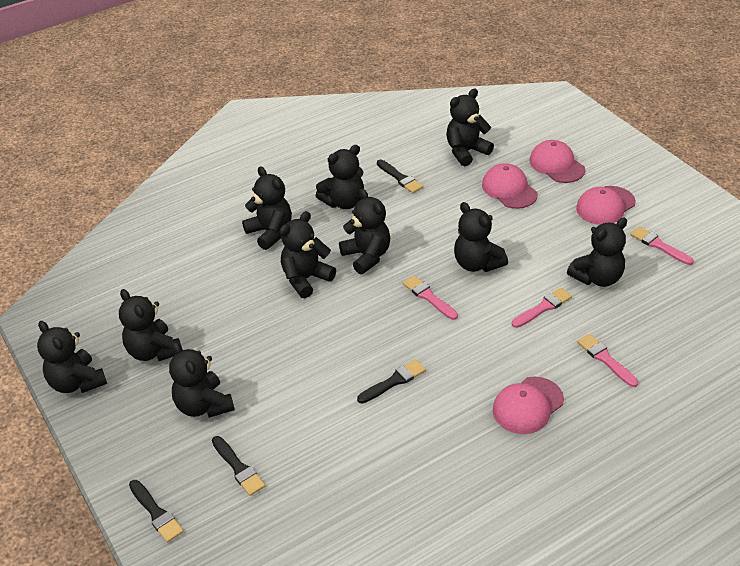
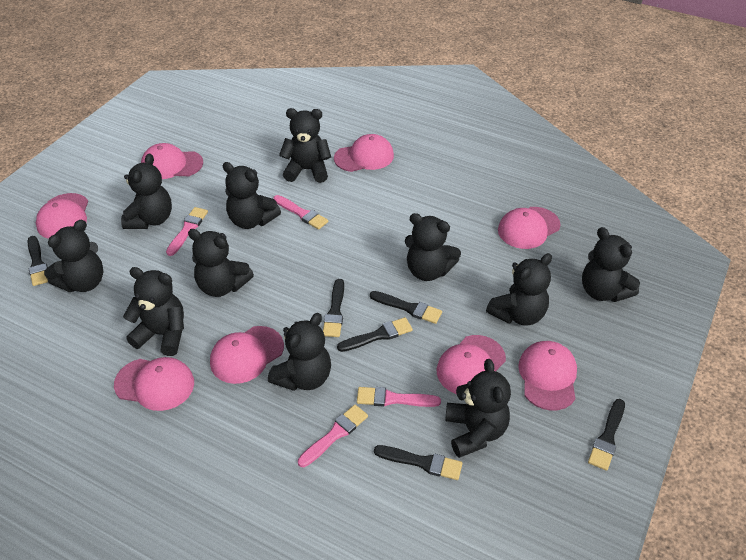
black brush: 4 -> 6
black teddy bear: 10 -> 11
pink cap: 4 -> 8

